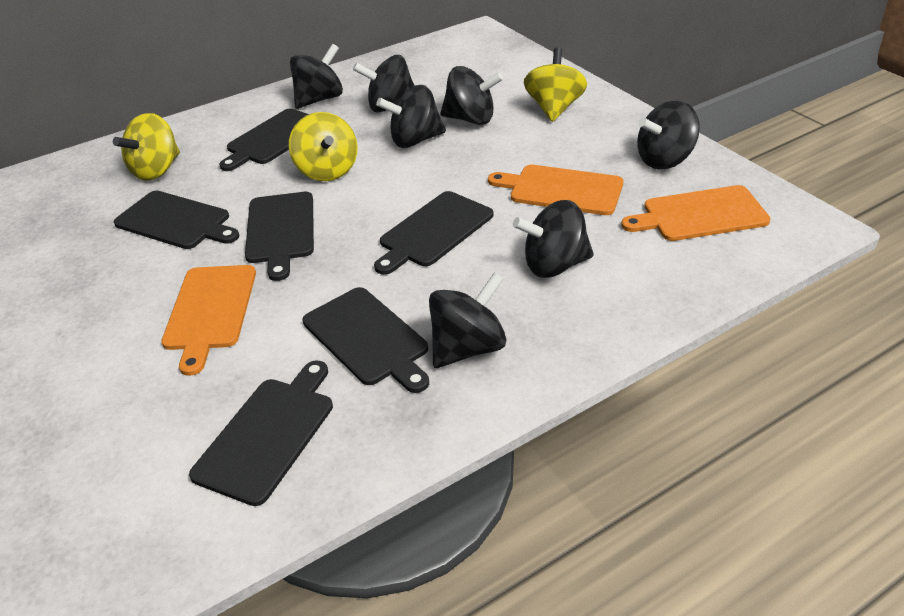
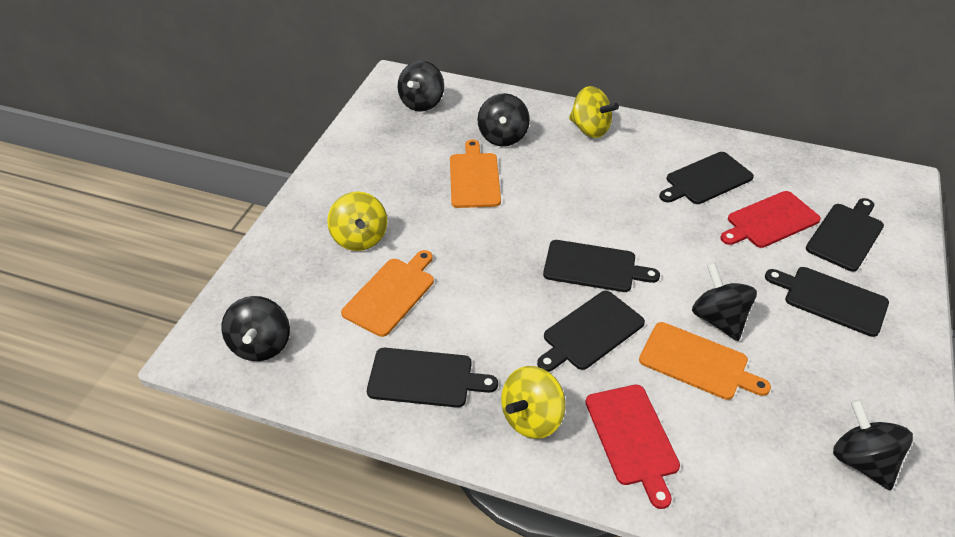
black spinning top: 7 -> 5
red cutting board: 0 -> 2

